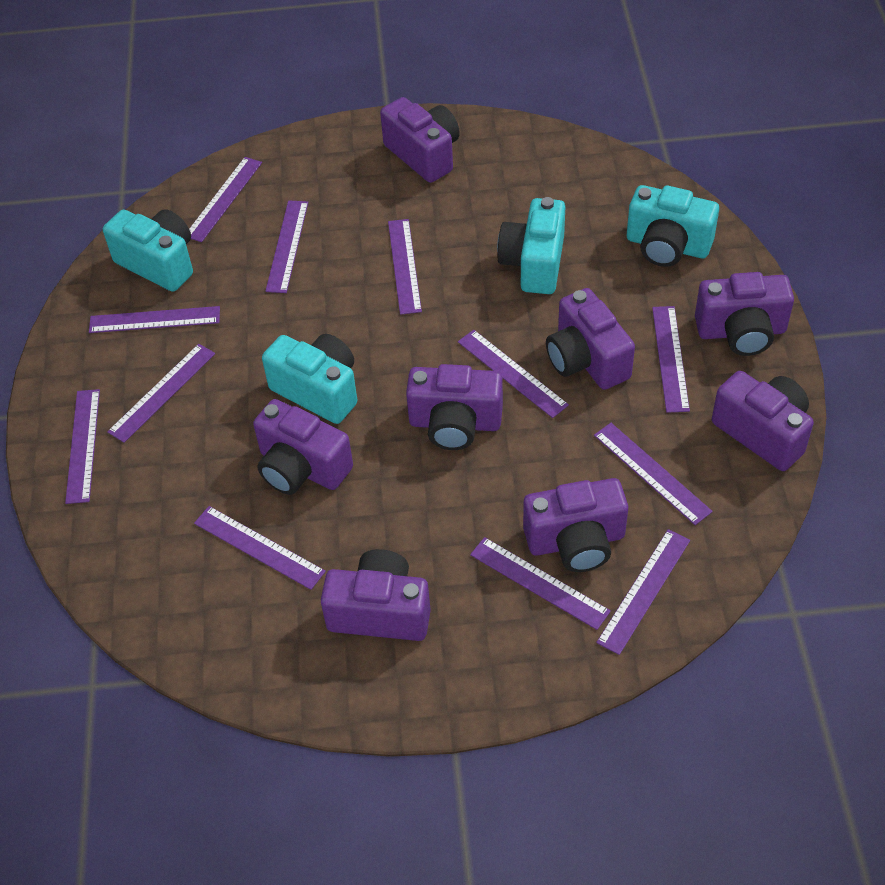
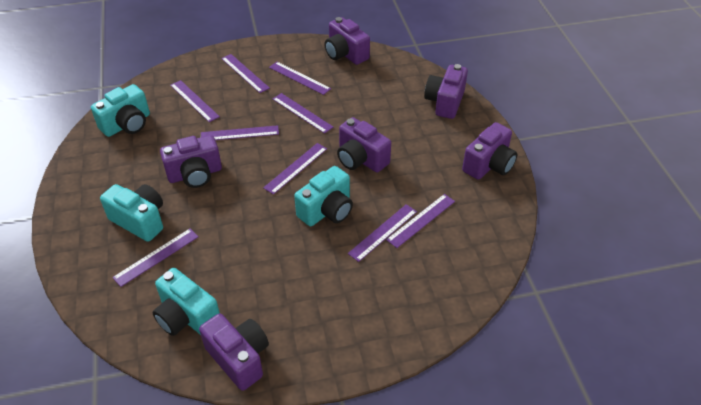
purple camera: 8 -> 6
purple ruler: 12 -> 9

